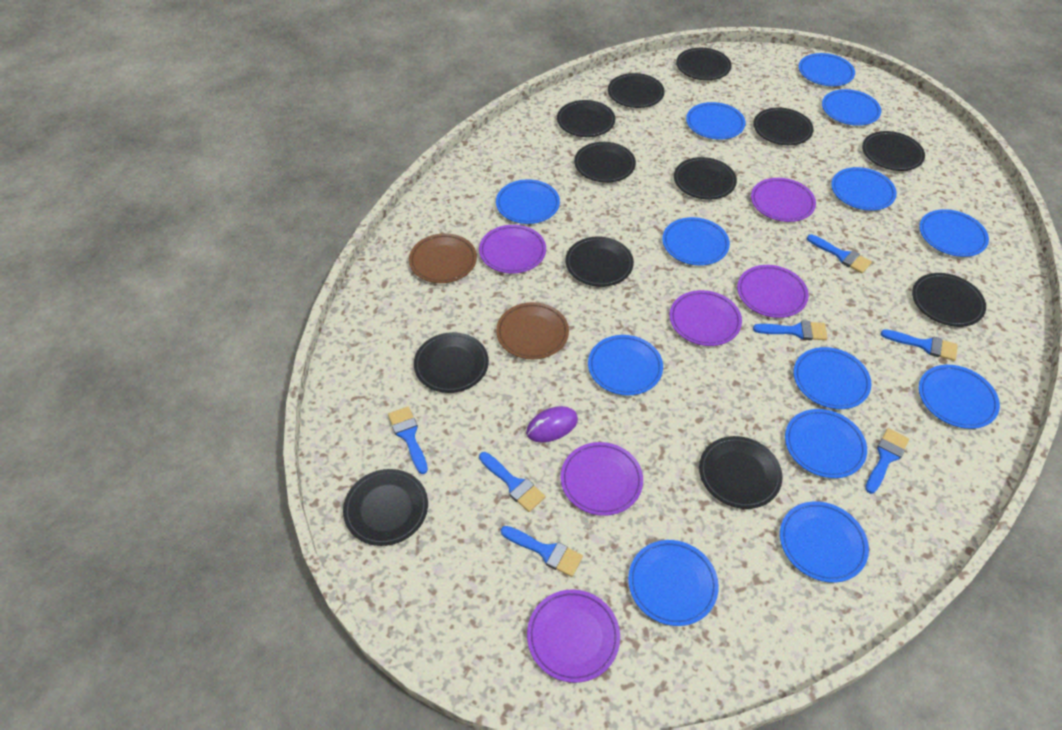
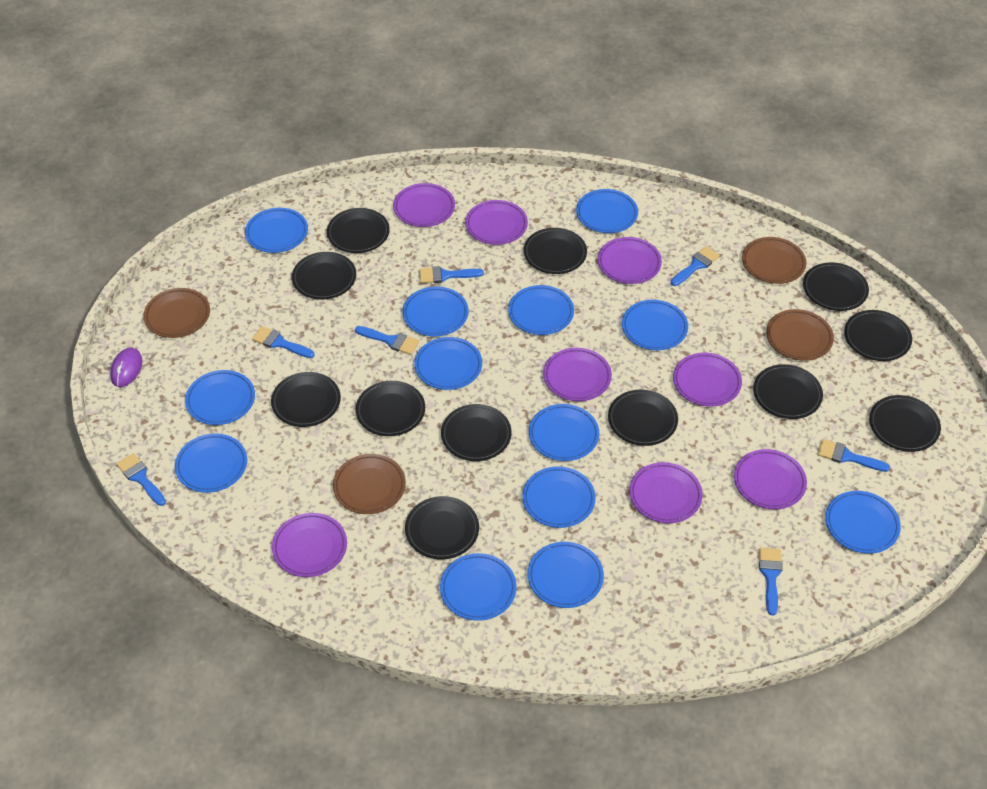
brown plate: 2 -> 4
purple plate: 6 -> 8

